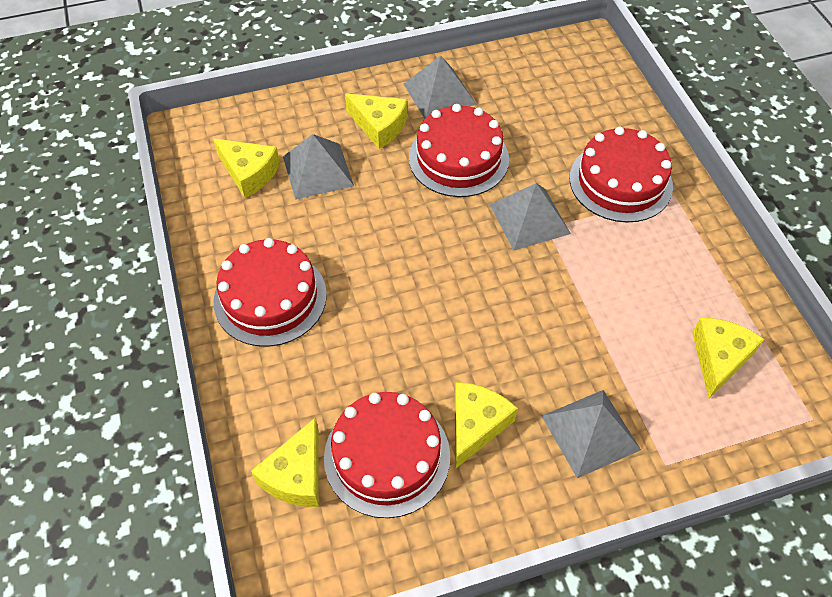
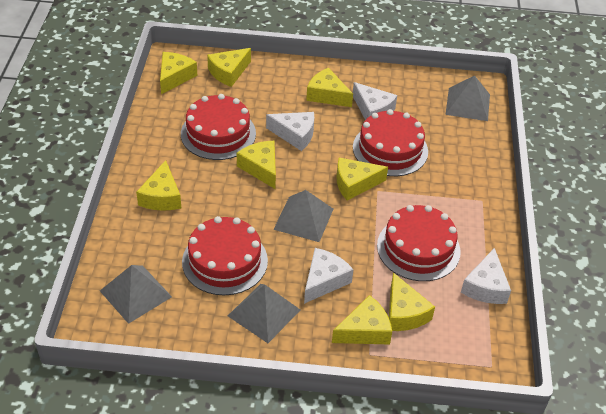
white cheese: 0 -> 4
yellow cheese: 5 -> 8

